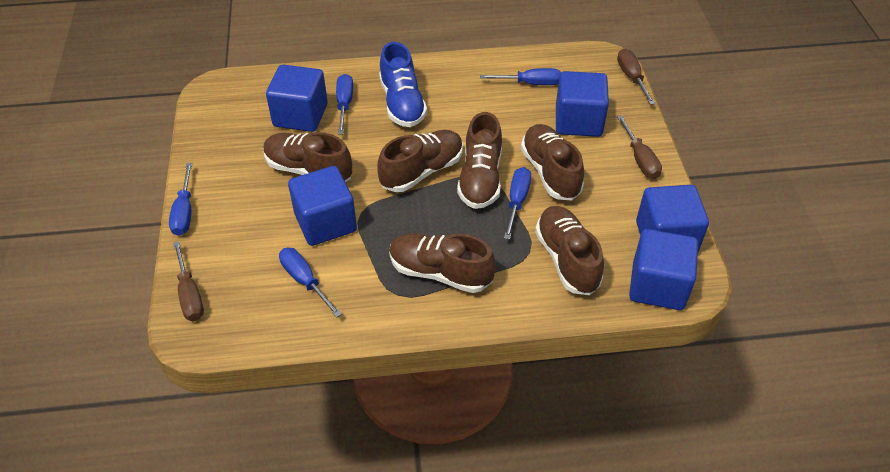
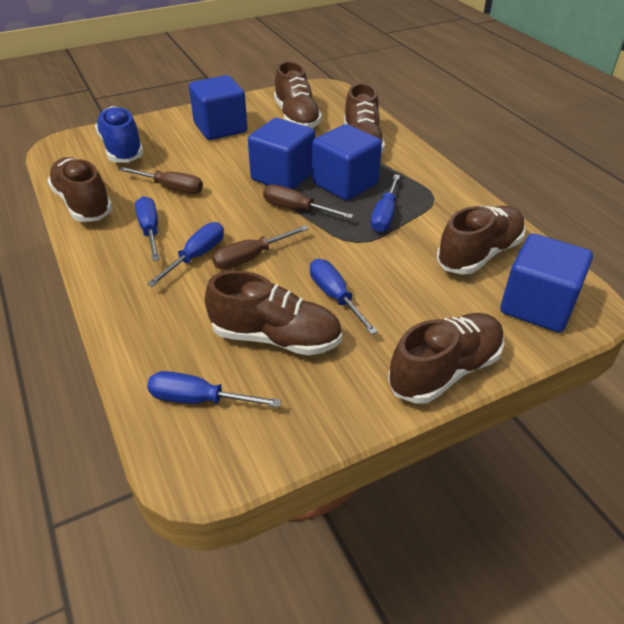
blue cube: 5 -> 4

